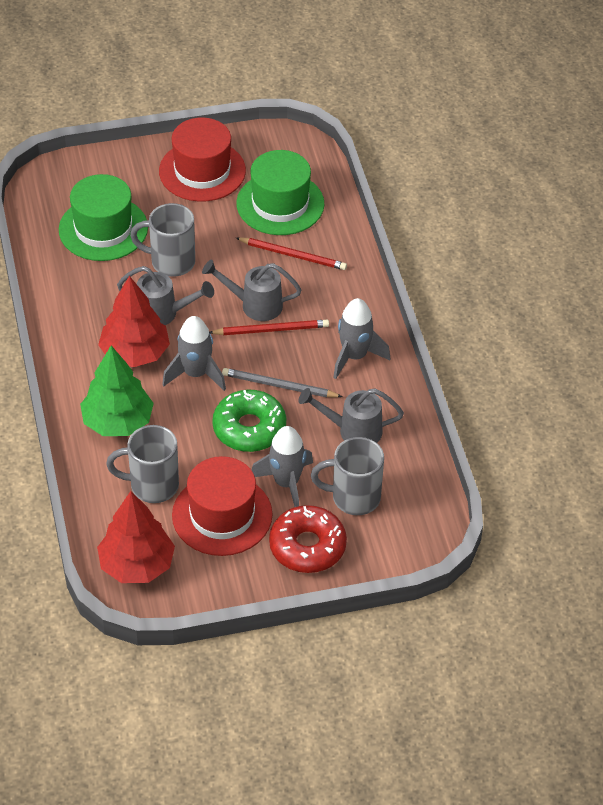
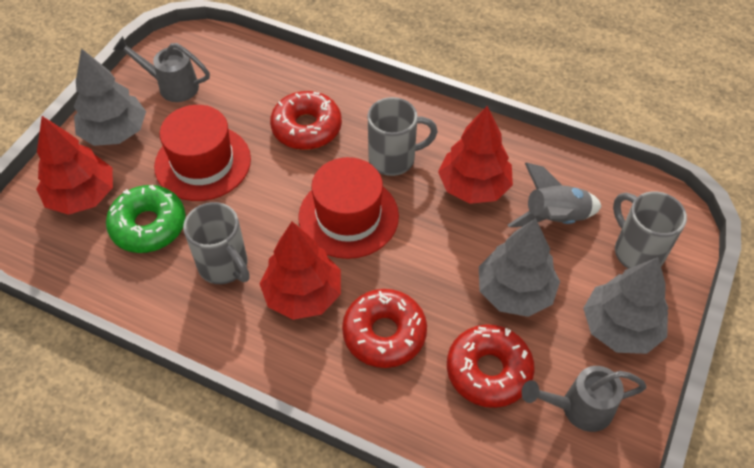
green hat: 2 -> 0
green tree: 1 -> 0
grey pencil: 1 -> 0
grey rocket: 3 -> 1
grey tree: 0 -> 3
grey watering can: 3 -> 2
red donut: 1 -> 3
red pencil: 2 -> 0
red tree: 2 -> 3

